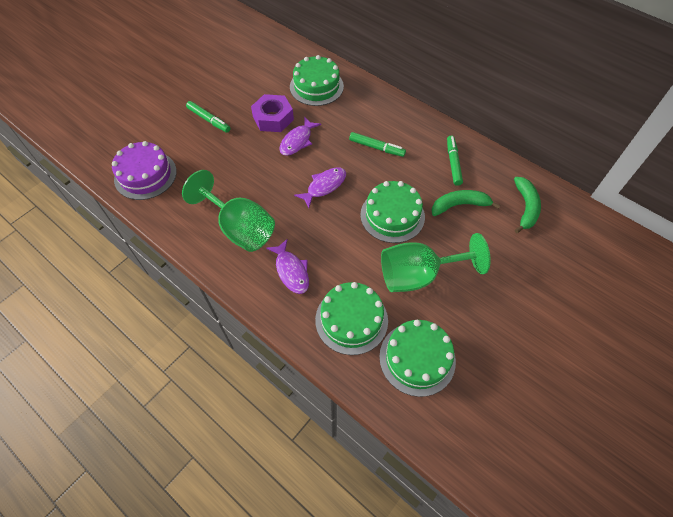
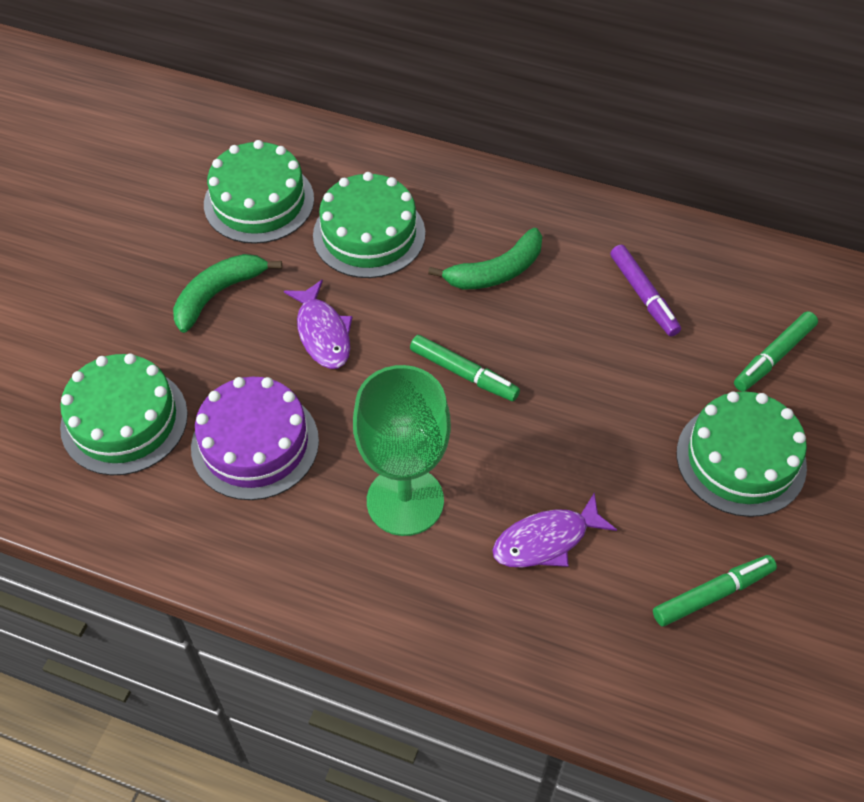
green goblet: 2 -> 1
purple fish: 3 -> 2
purple marker: 0 -> 1
purple nut: 1 -> 0

